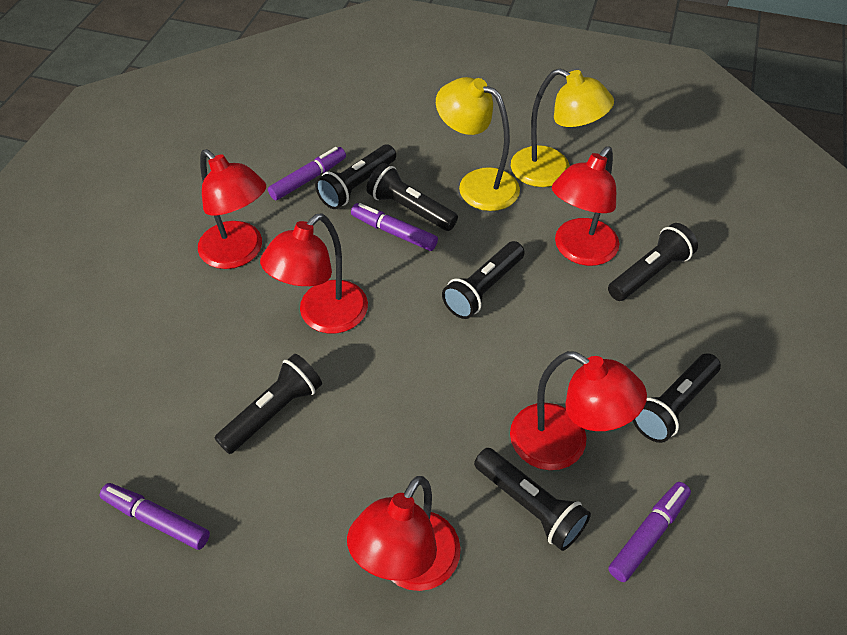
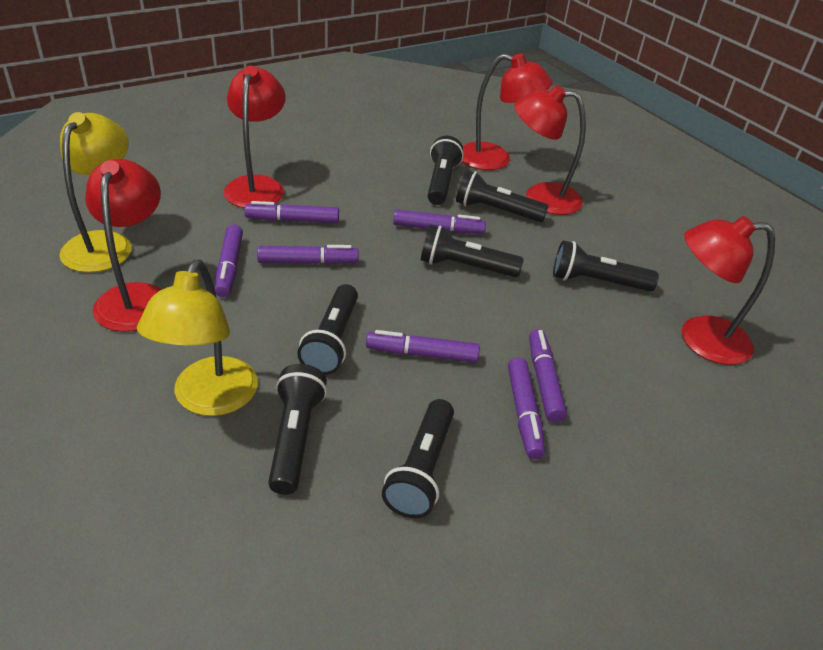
purple marker: 4 -> 7

